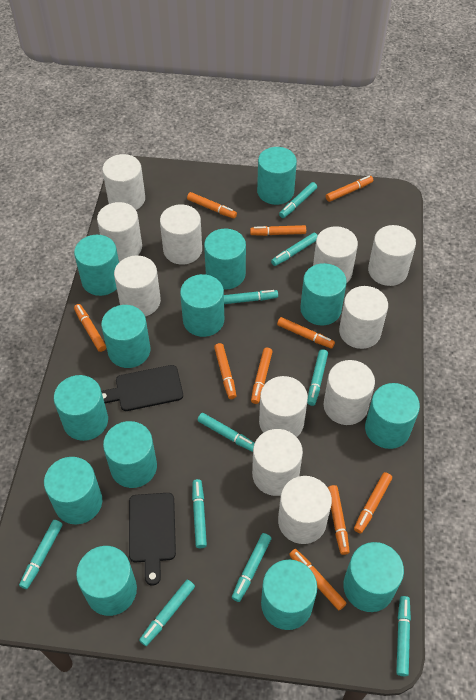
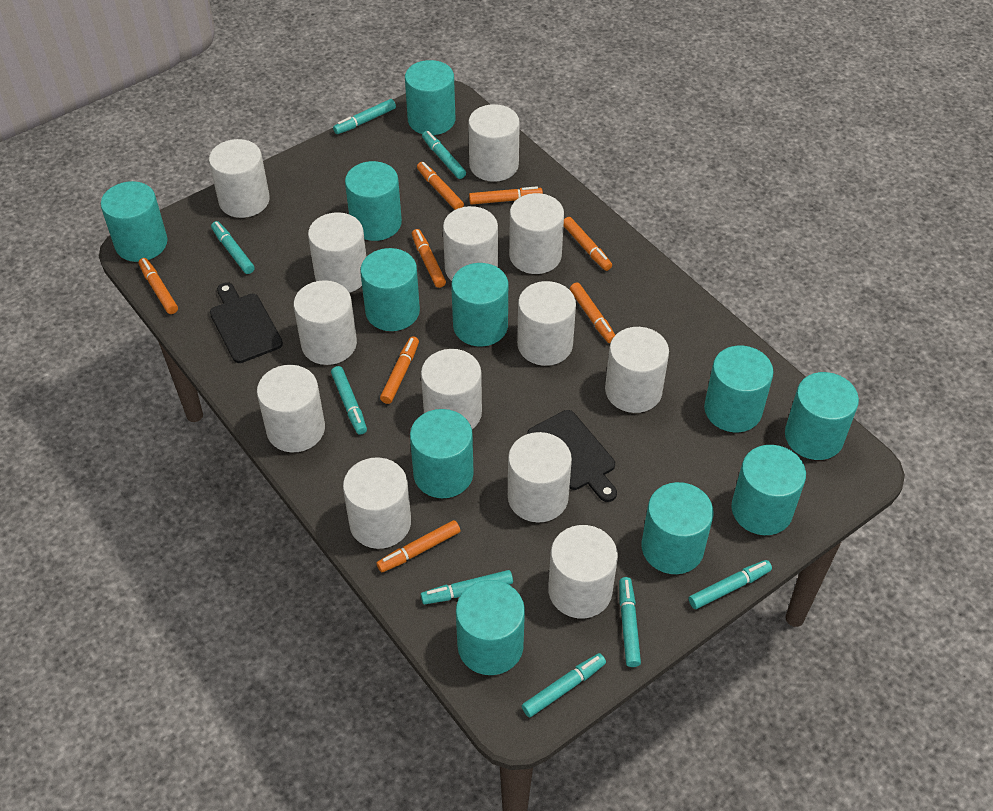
orange marker: 10 -> 8
turquoise cylinder: 13 -> 11
turquoise marker: 10 -> 8
white cylinder: 11 -> 13

